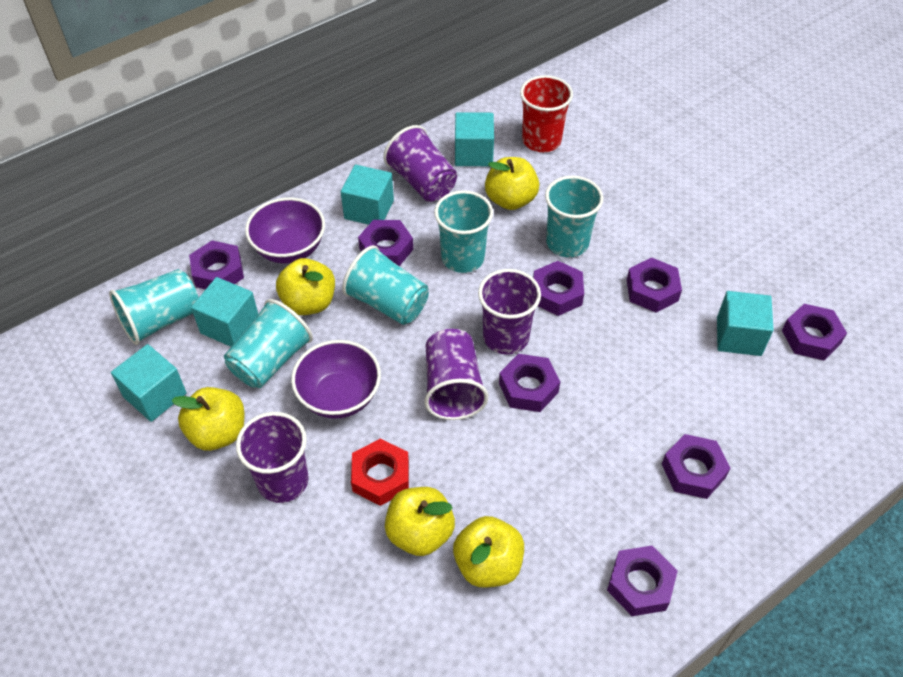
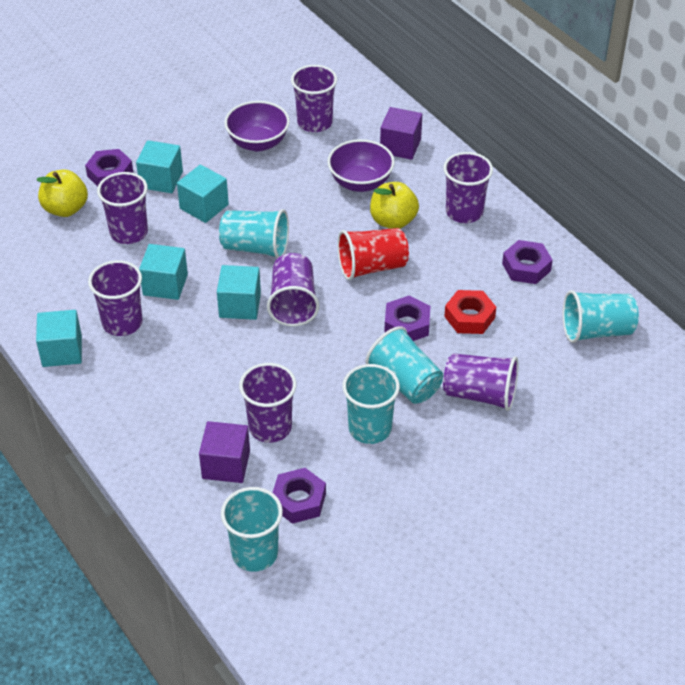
purple cube: 0 -> 2
purple cup: 4 -> 7
purple nut: 8 -> 4
yellow apple: 5 -> 2

